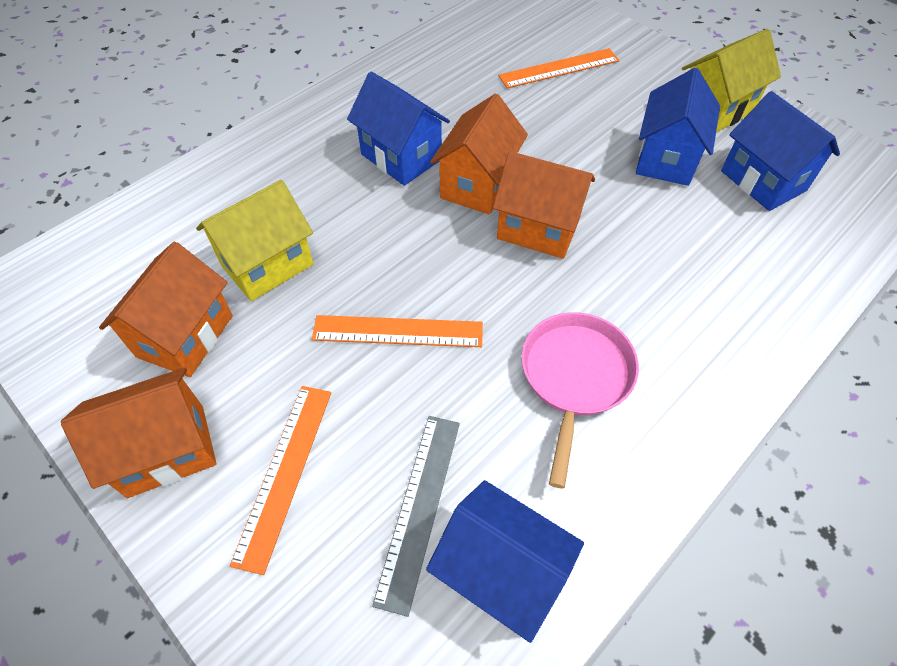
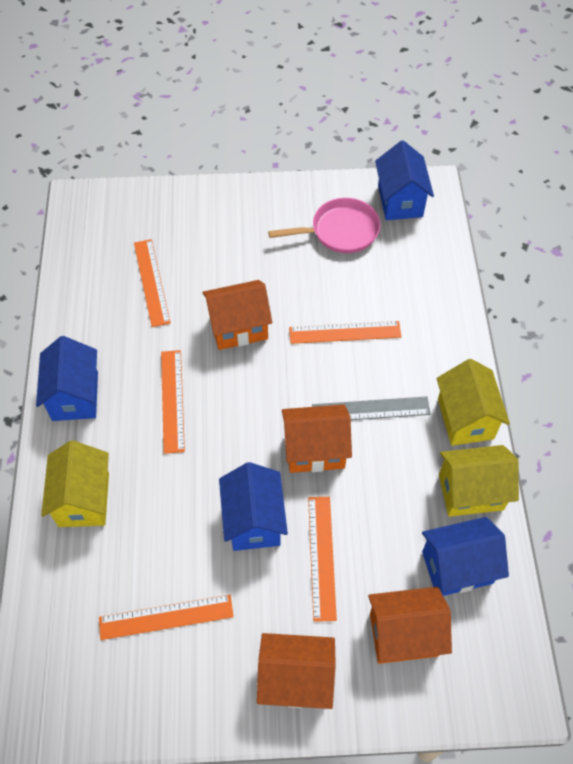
orange ruler: 3 -> 5
yellow house: 2 -> 3

